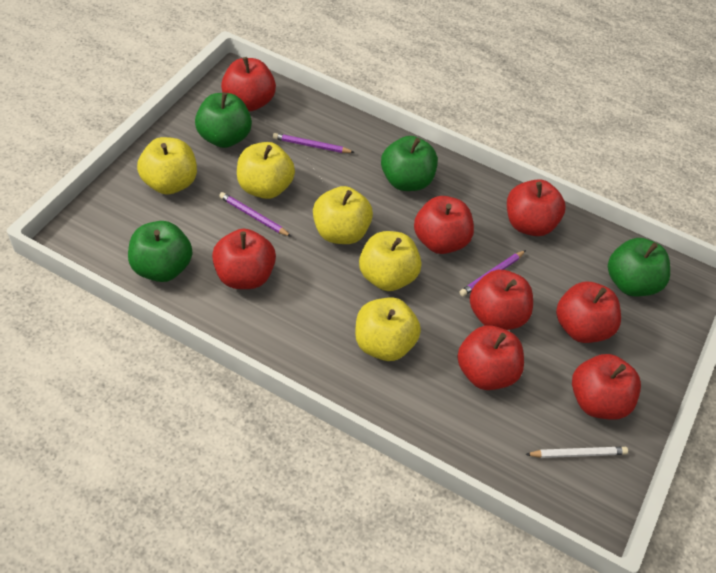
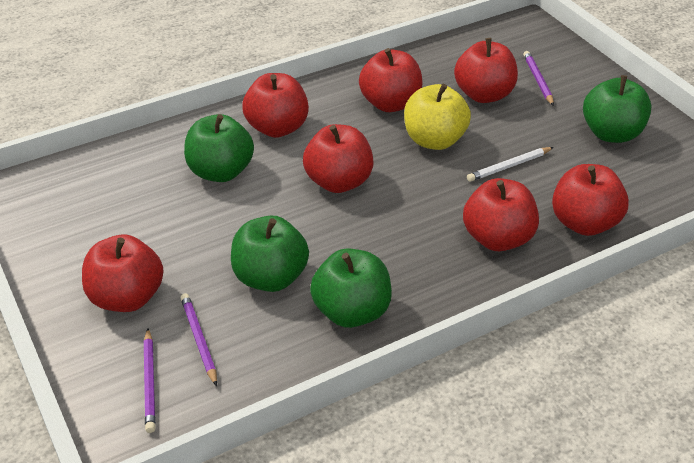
red apple: 8 -> 7
yellow apple: 5 -> 1

